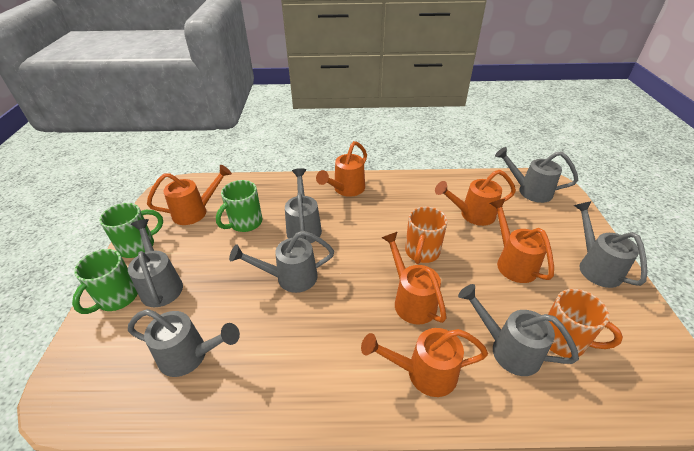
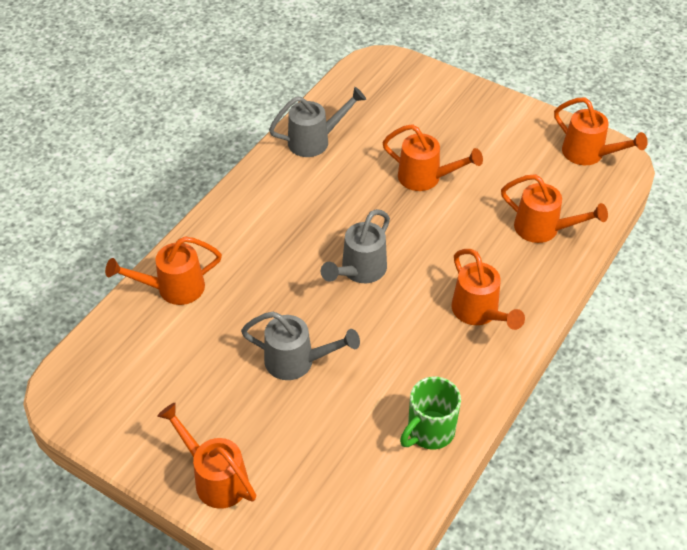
green mug: 3 -> 1
grey watering can: 7 -> 3
orange mug: 2 -> 0

